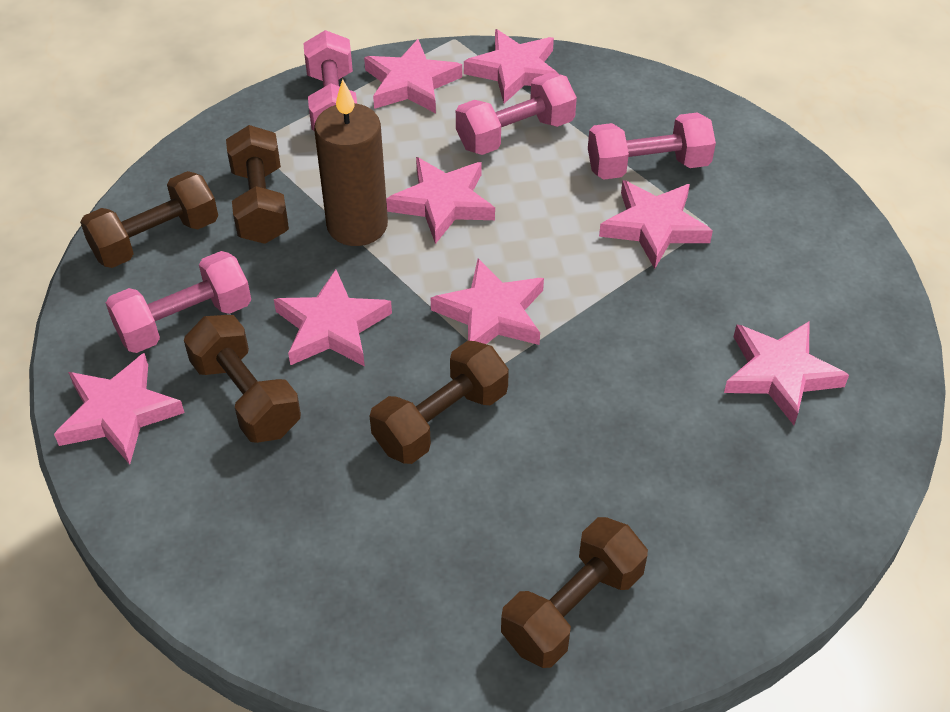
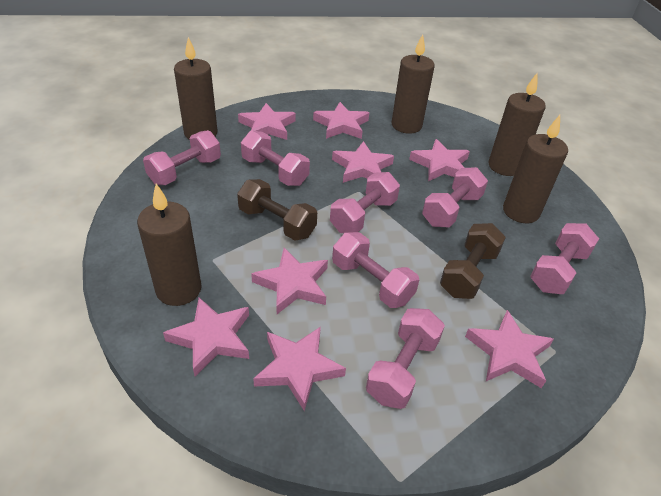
brown candle: 1 -> 5
brown dumbbell: 5 -> 2
pink dumbbell: 4 -> 7

